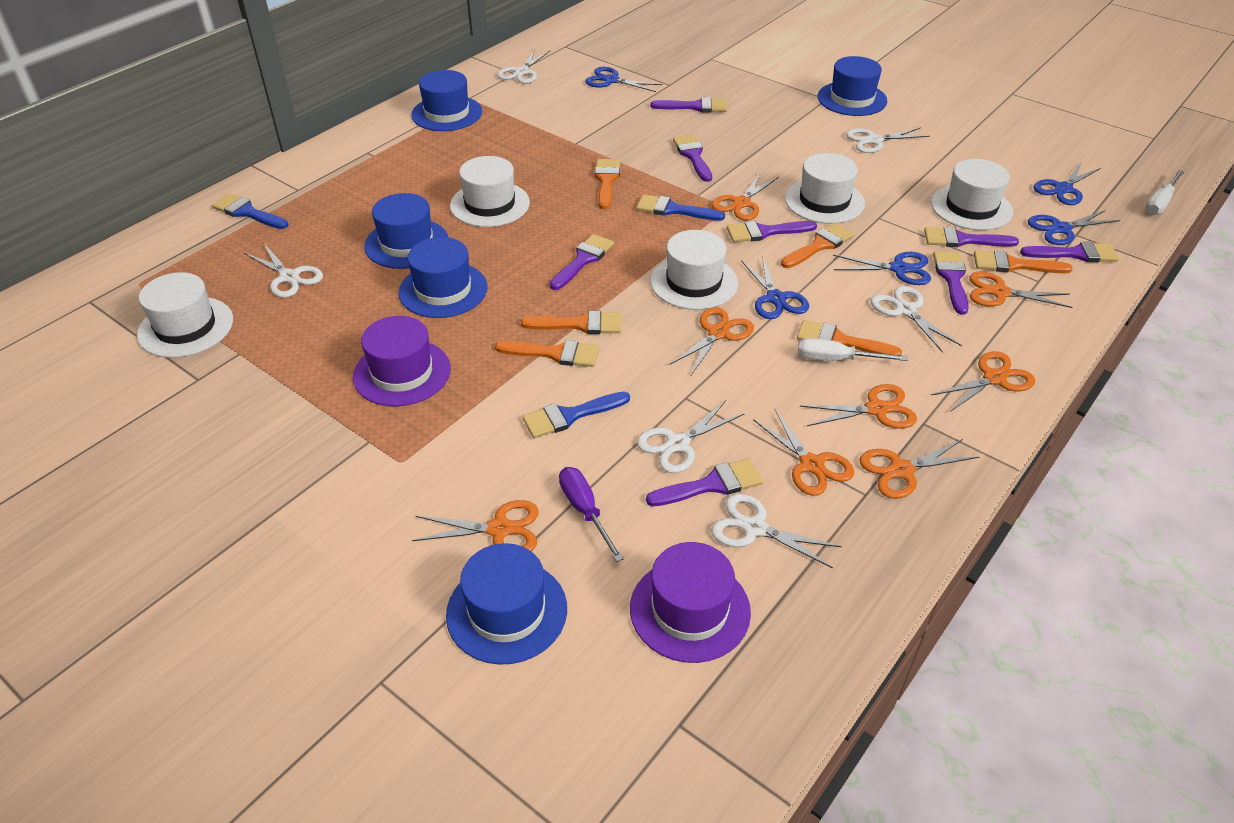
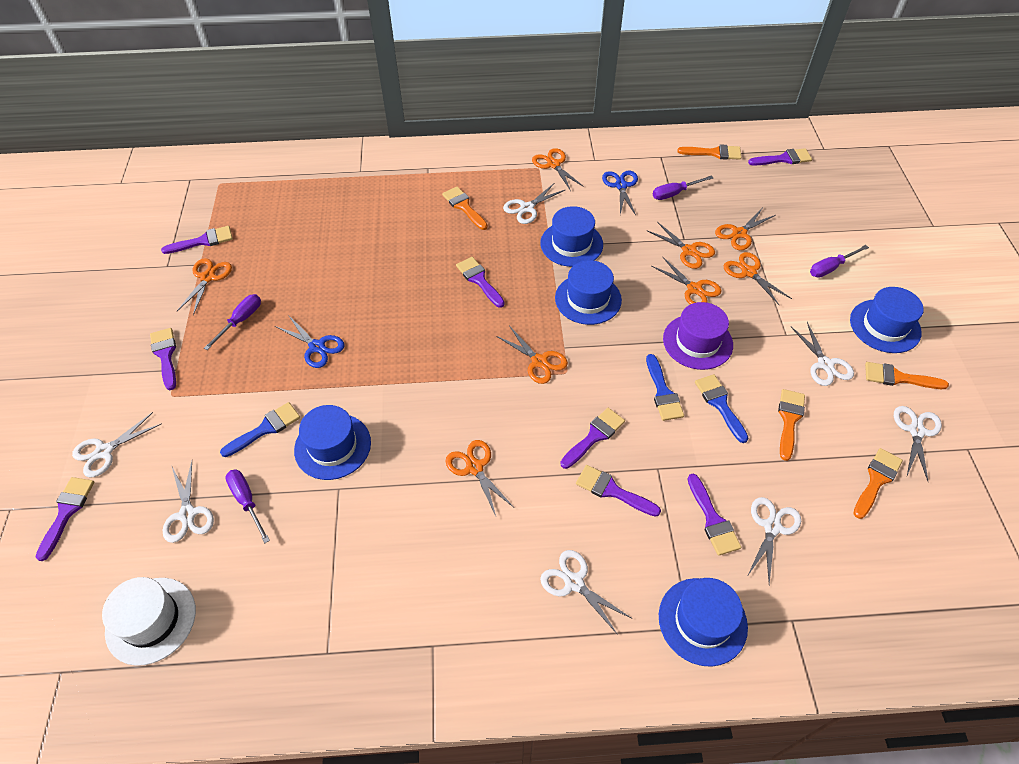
blue scissors: 5 -> 2
orange brush: 6 -> 5
purple hat: 2 -> 1
purple screwdriver: 1 -> 4
white hat: 5 -> 1
white scissors: 6 -> 7
white screwdriver: 2 -> 0

